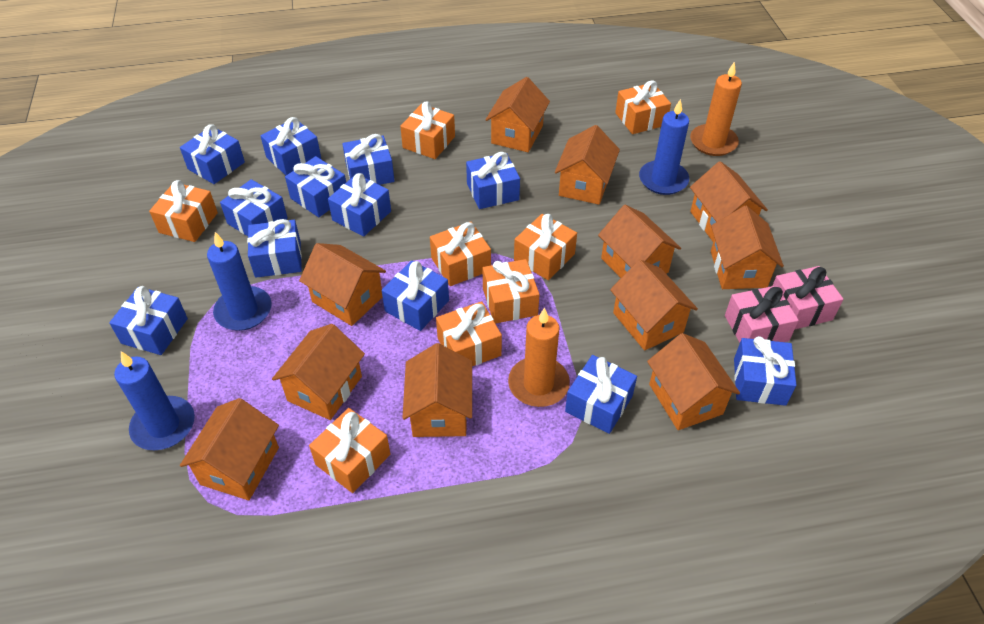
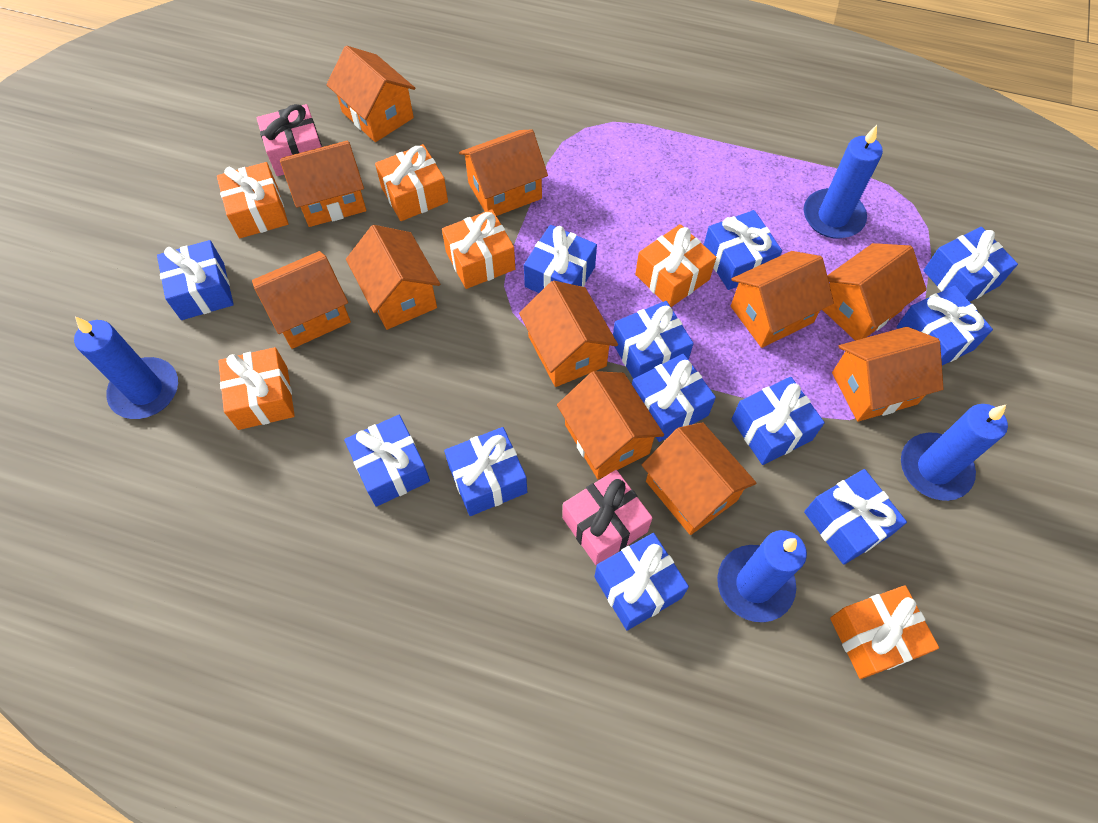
blue candle: 3 -> 4
orange candle: 2 -> 0
orange gift: 8 -> 6

